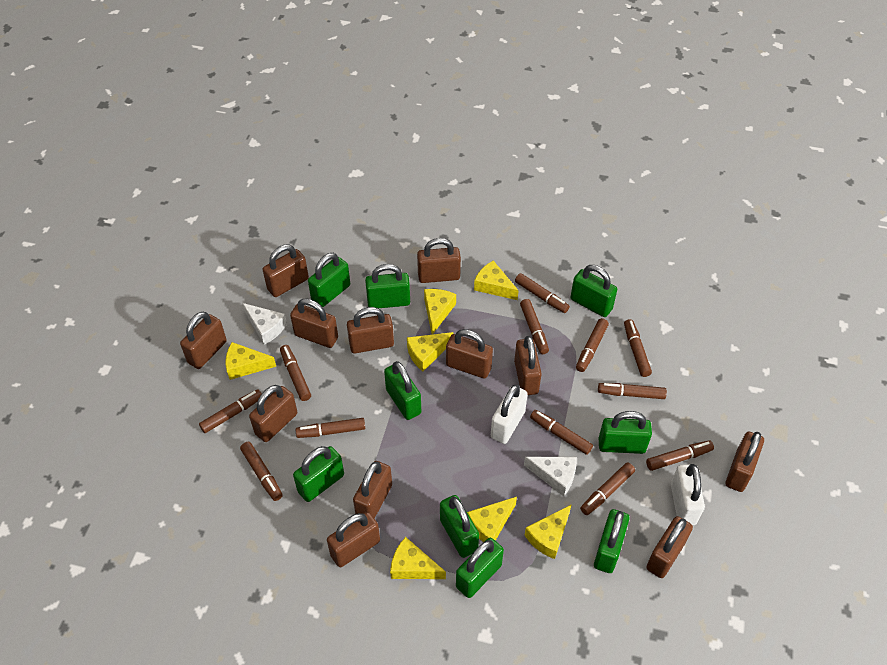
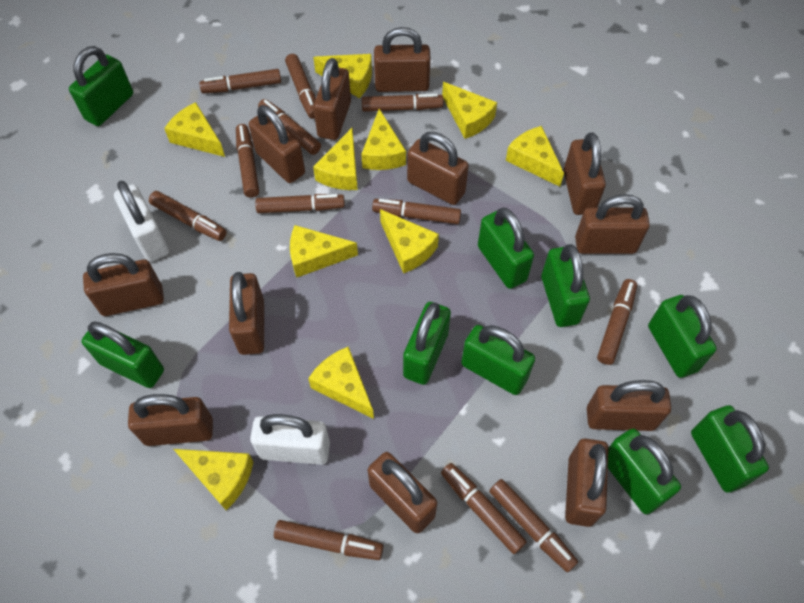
white cheese: 2 -> 0
yellow cheese: 7 -> 10

